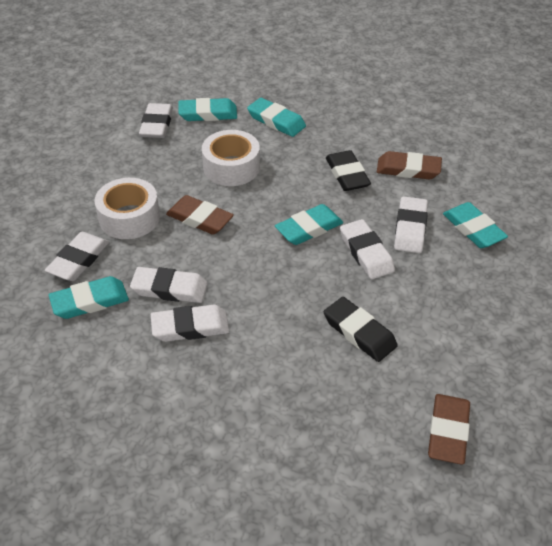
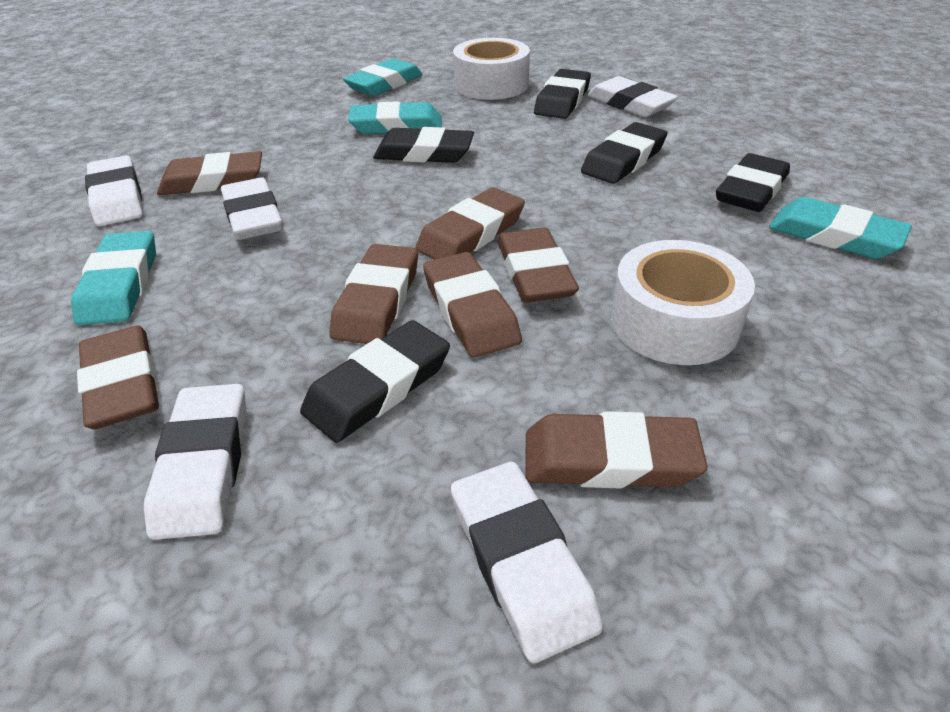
black eraser: 2 -> 5
brown eraser: 3 -> 7
turquoise eraser: 5 -> 4
white eraser: 6 -> 5

